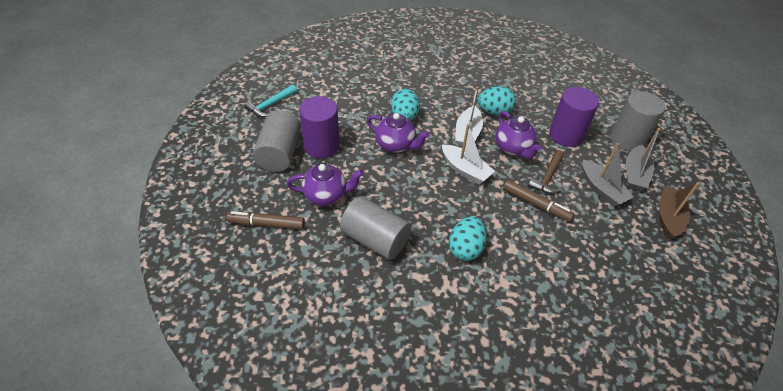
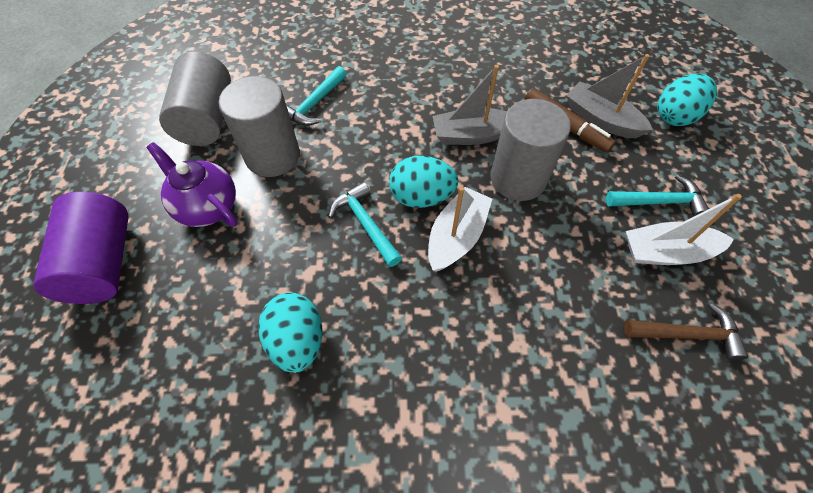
brown boat: 1 -> 0
brown marker: 2 -> 1
purple cylinder: 2 -> 1
purple teapot: 3 -> 1
turquoise hammer: 1 -> 3

